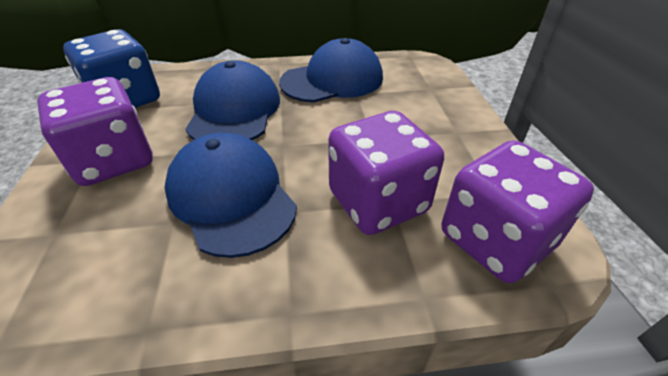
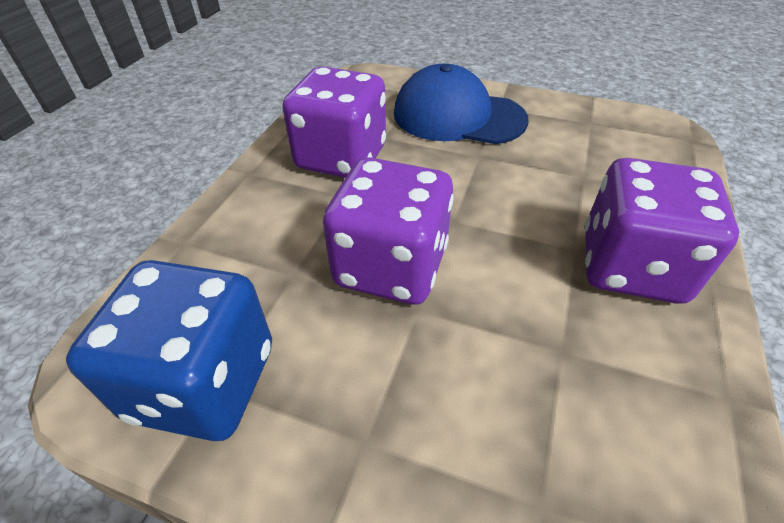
blue cap: 3 -> 1

